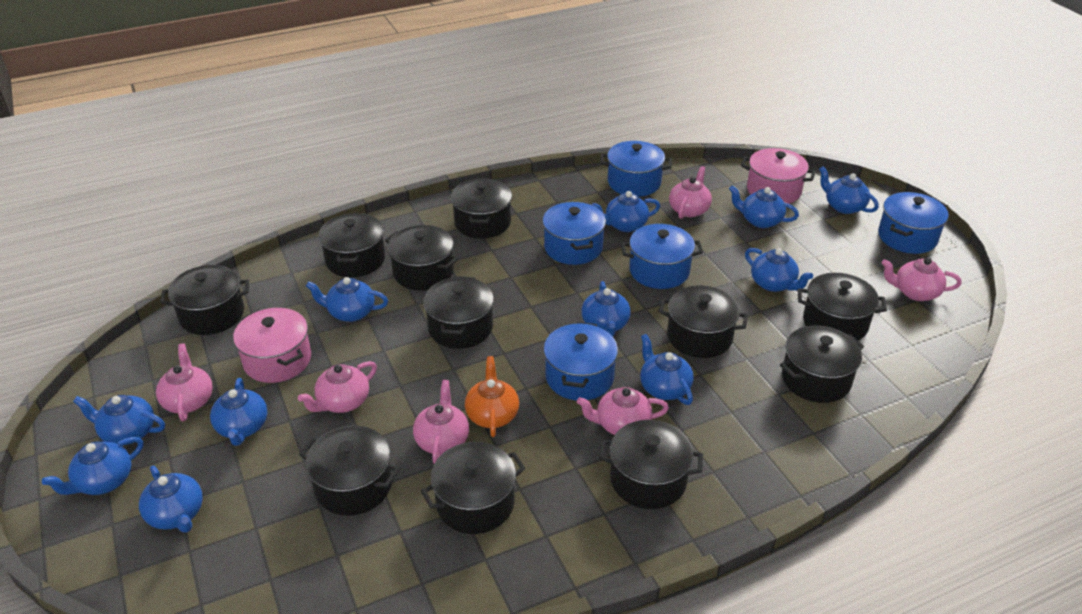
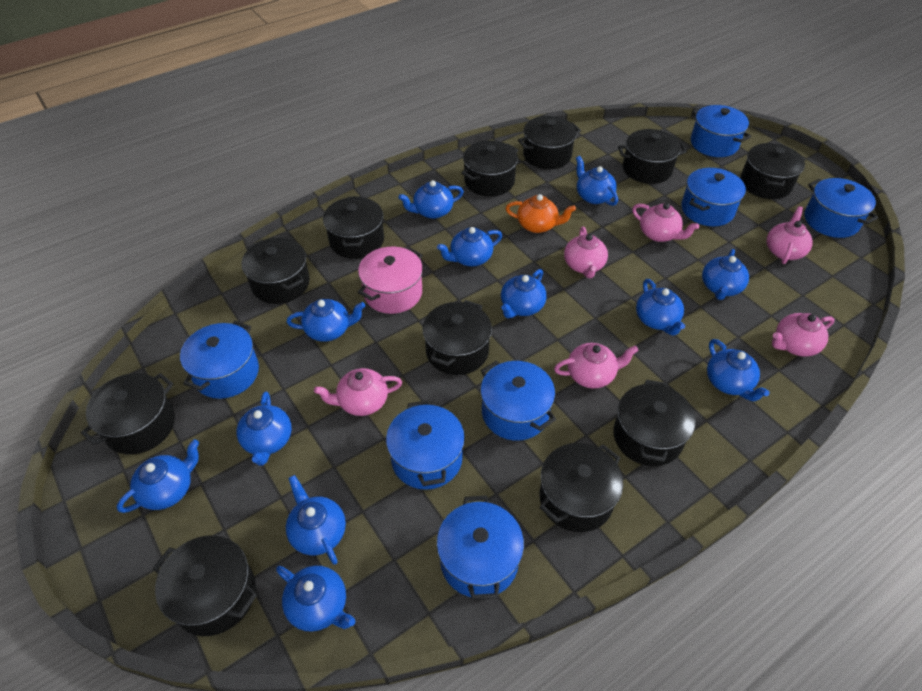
blue pot: 5 -> 7
blue teapot: 11 -> 12
pink pot: 2 -> 1

